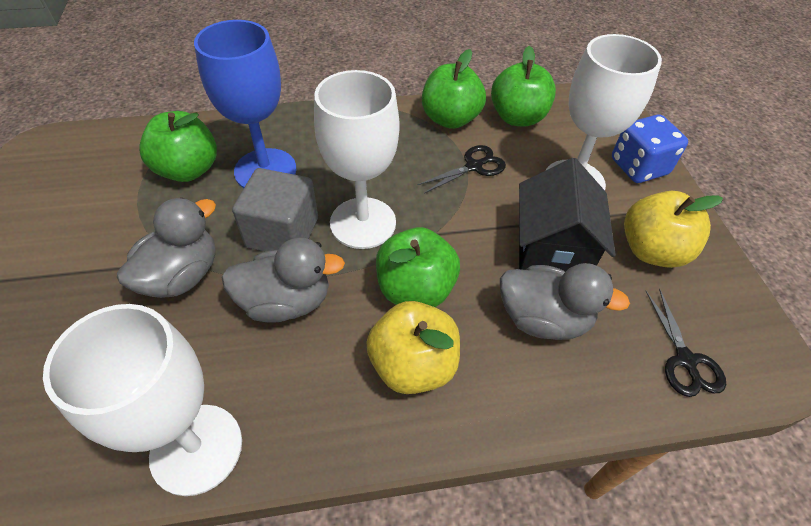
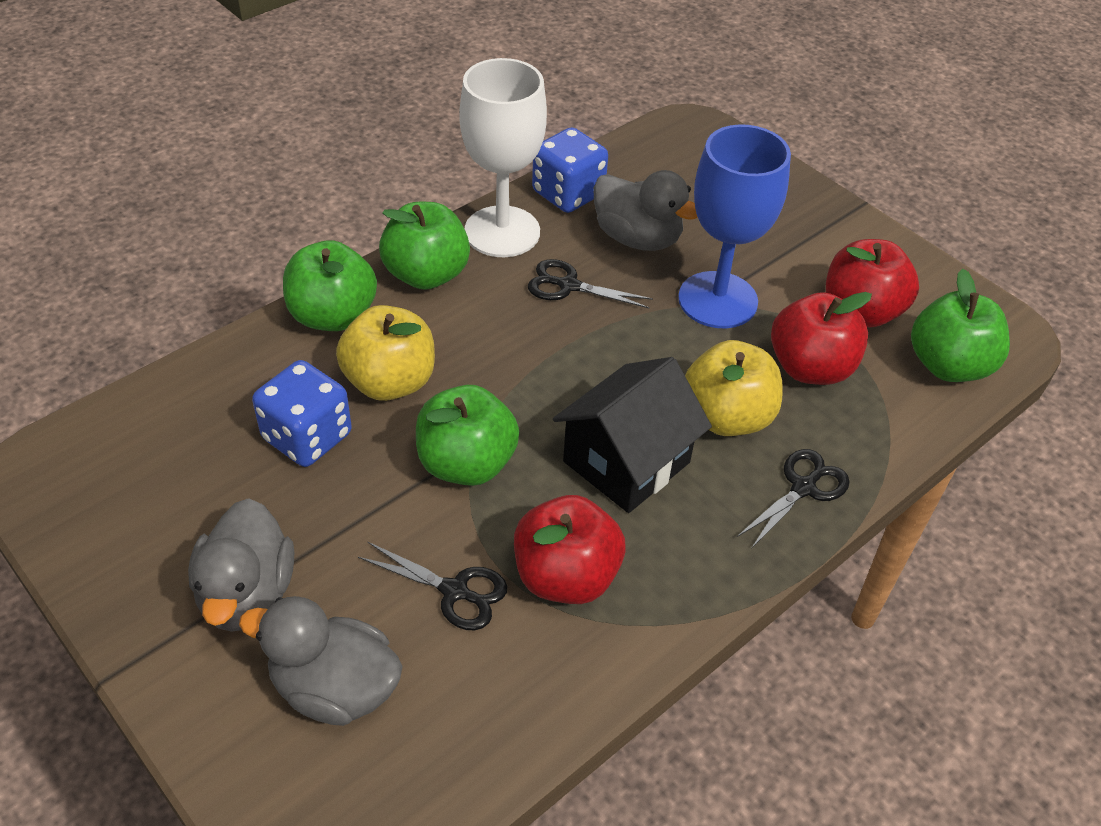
black scissors: 2 -> 3
blue dice: 1 -> 2
grey cube: 1 -> 0
red apple: 0 -> 3
white goblet: 3 -> 1

